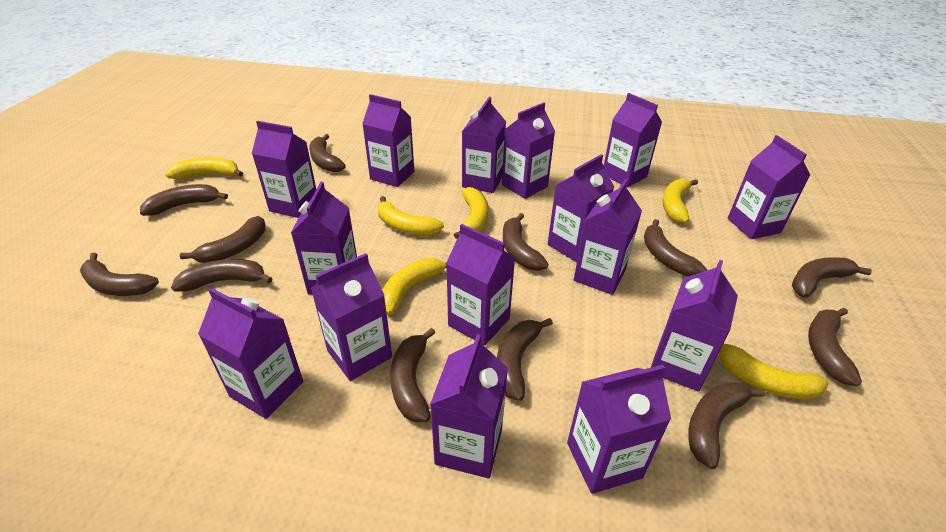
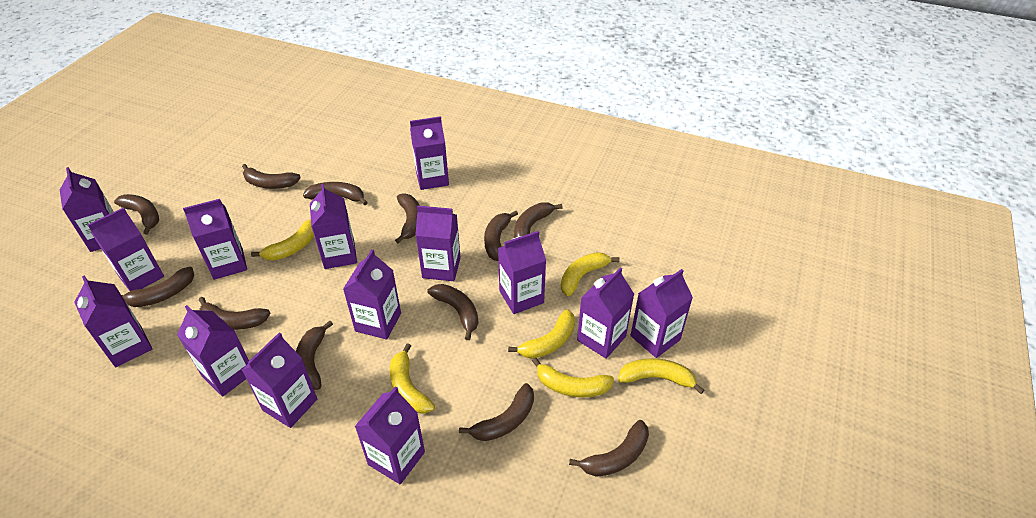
purple carton: 15 -> 14

